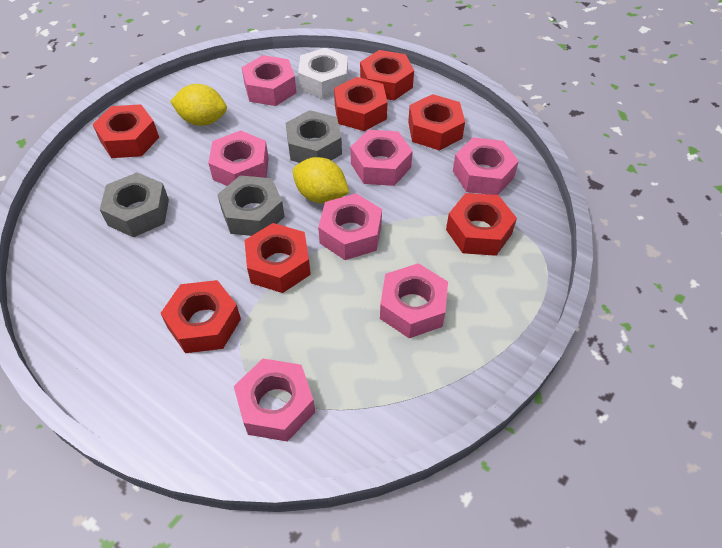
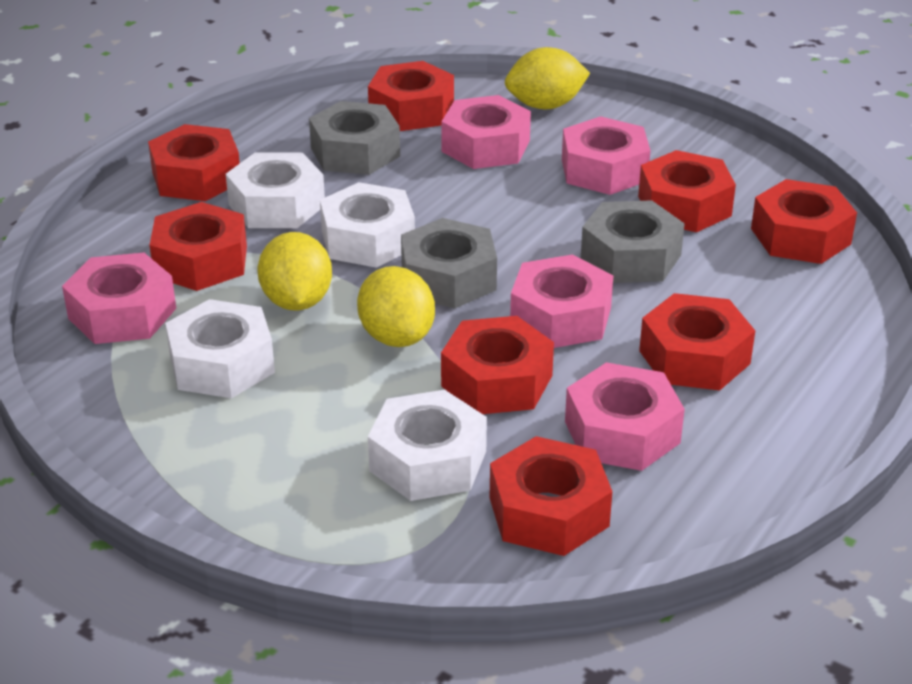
pink nut: 7 -> 5
red nut: 7 -> 8
white nut: 1 -> 4
yellow lemon: 2 -> 3

